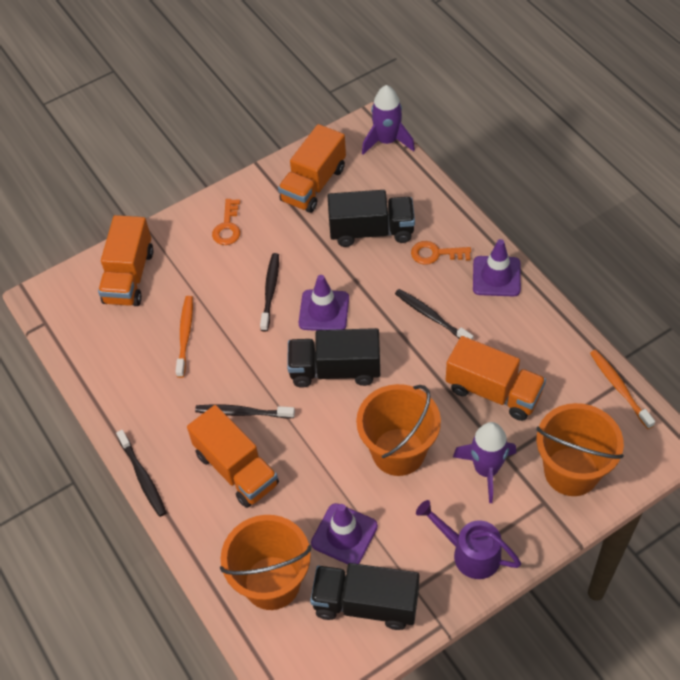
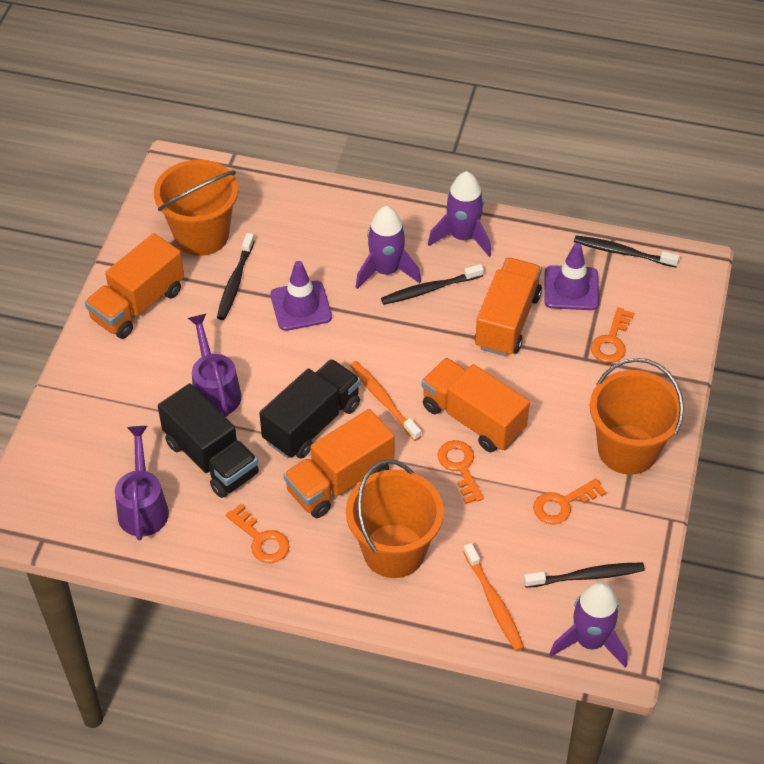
black truck: 3 -> 2
orange key: 2 -> 4
purple rocket: 2 -> 3
purple traffic cone: 3 -> 2
purple watering can: 1 -> 2

